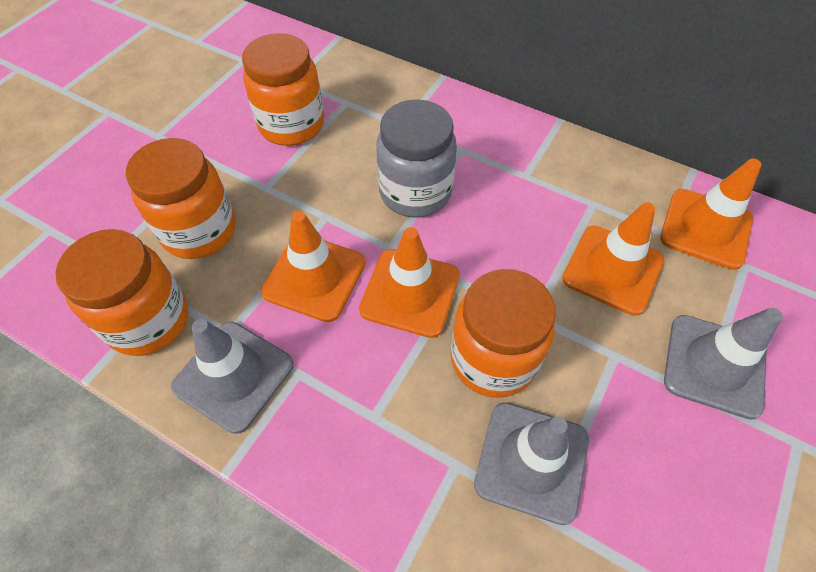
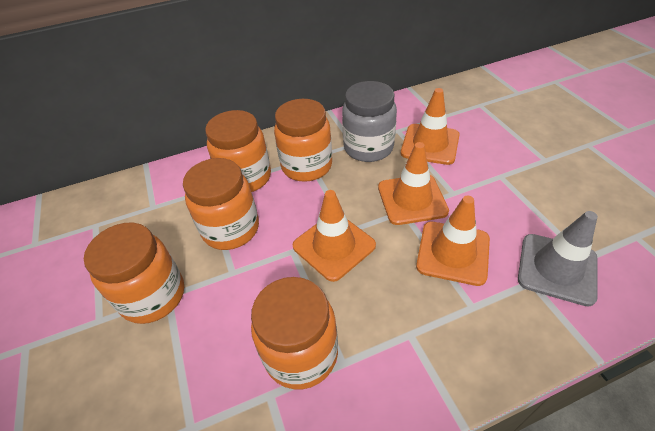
grey traffic cone: 3 -> 1
orange jar: 4 -> 5

